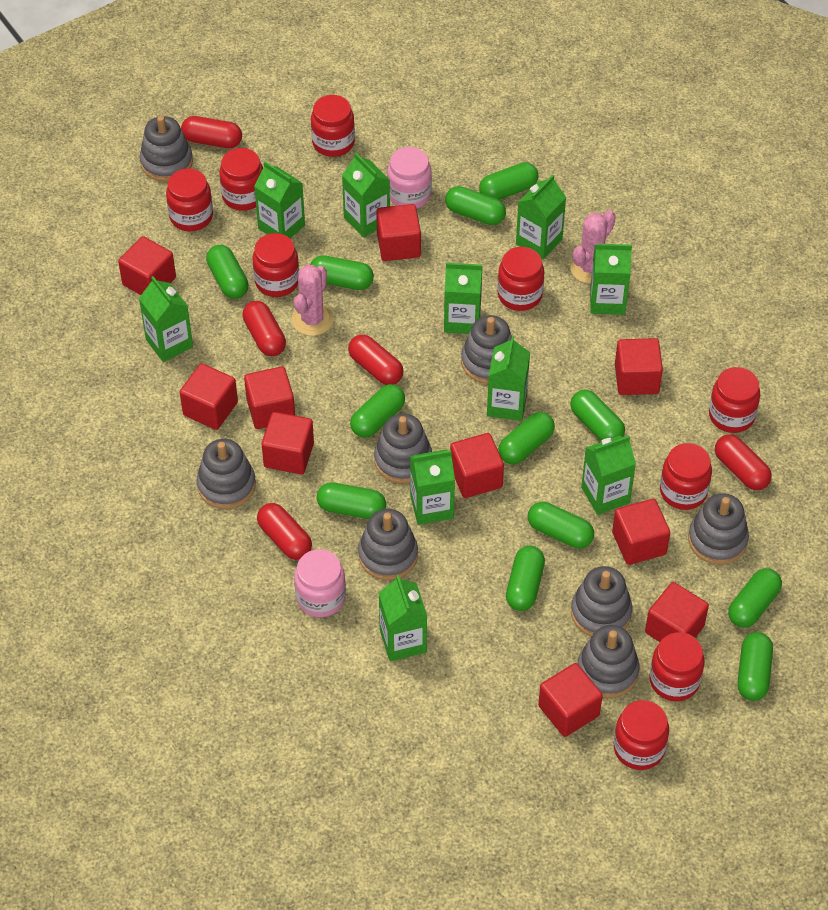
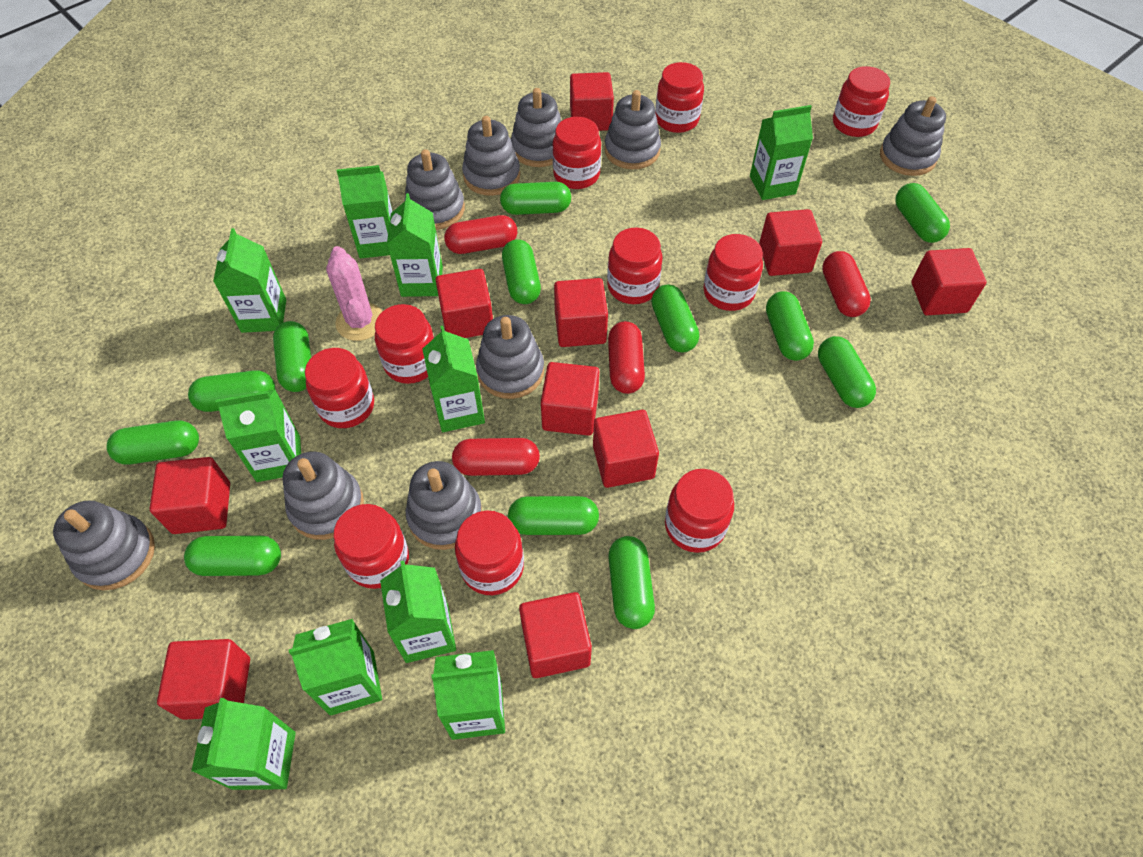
grey stacking toy: 8 -> 9
pink cactus: 2 -> 1
pink jar: 2 -> 0
red capsule: 5 -> 4
red jar: 9 -> 10

